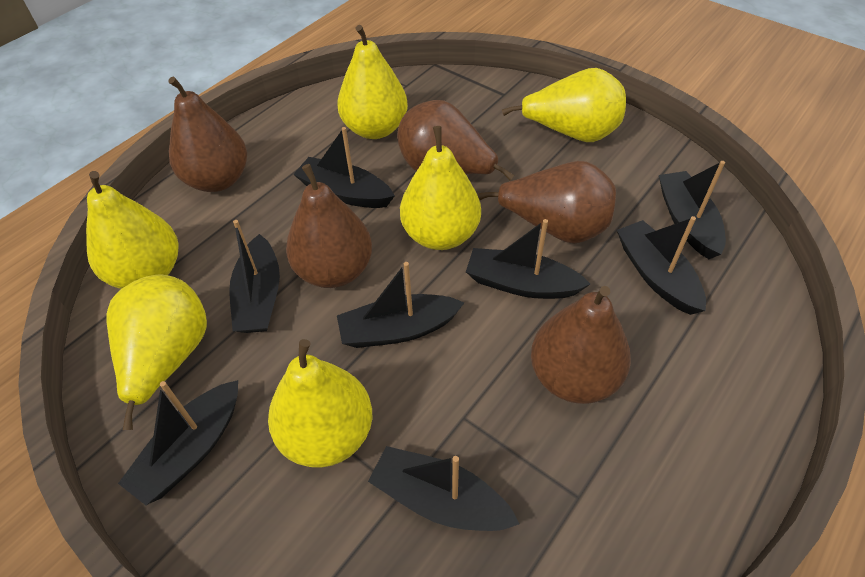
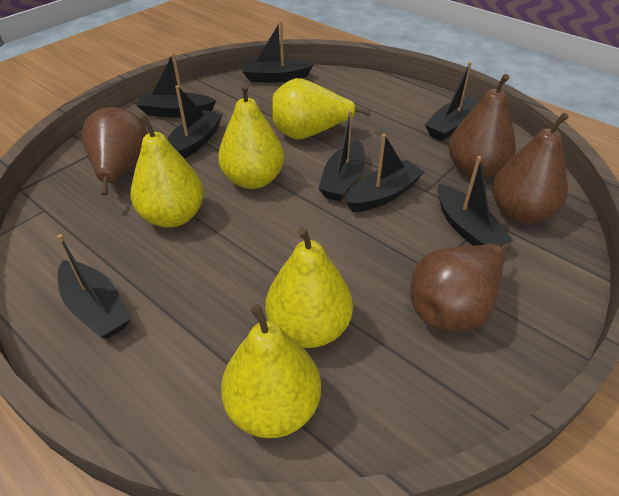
brown pear: 5 -> 4
yellow pear: 6 -> 5

